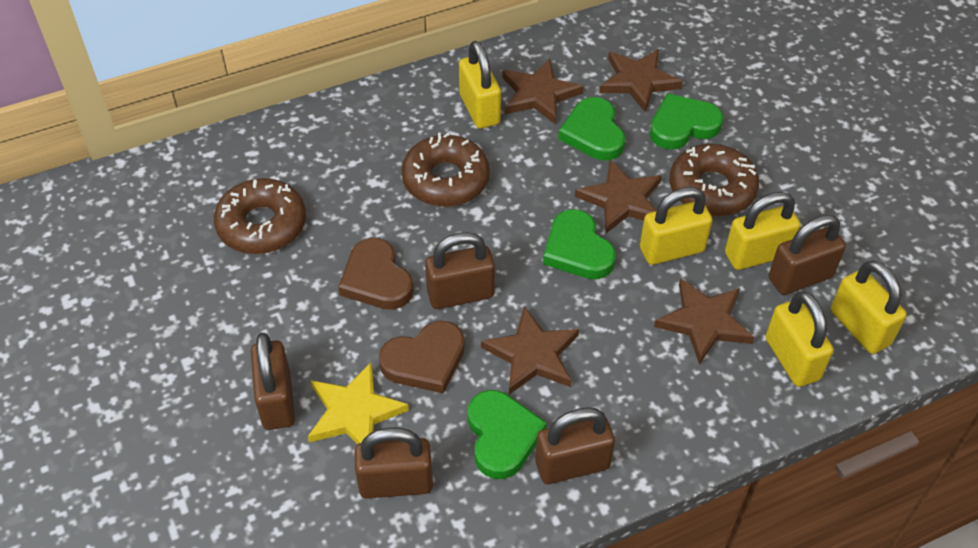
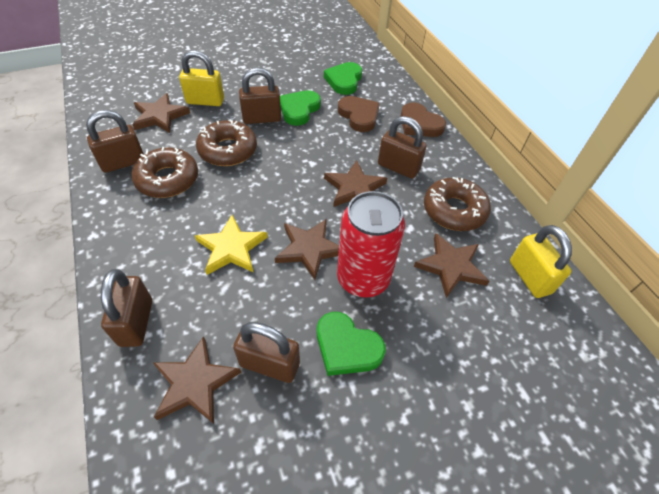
green heart: 4 -> 3
red can: 0 -> 1
yellow padlock: 5 -> 2

